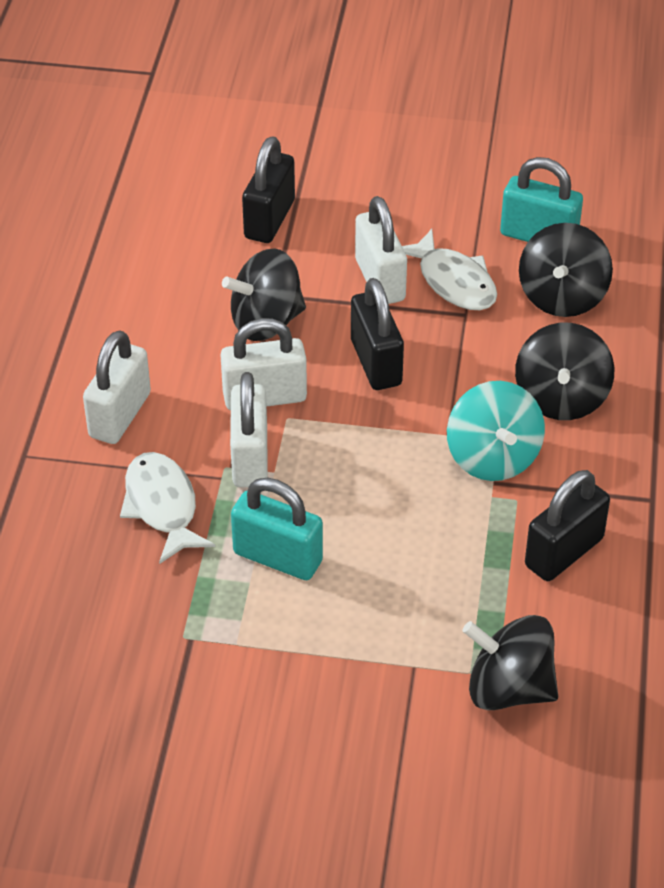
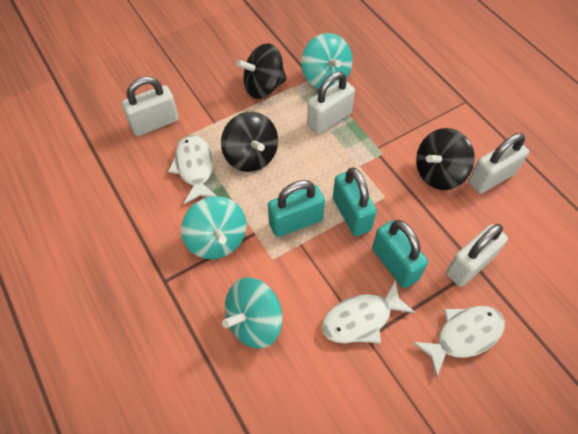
black padlock: 3 -> 0
black spinning top: 4 -> 3
turquoise padlock: 2 -> 3
turquoise spinning top: 1 -> 3
white fish: 2 -> 3

